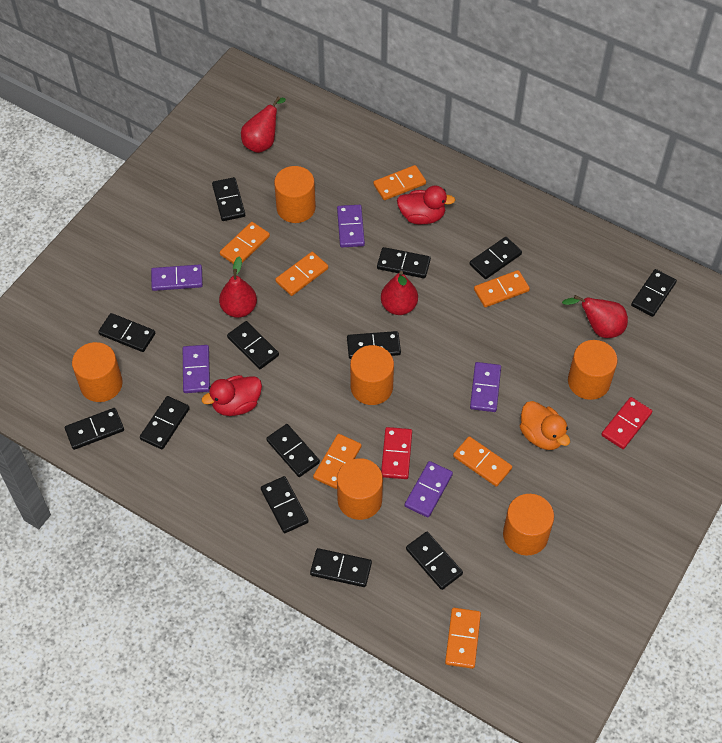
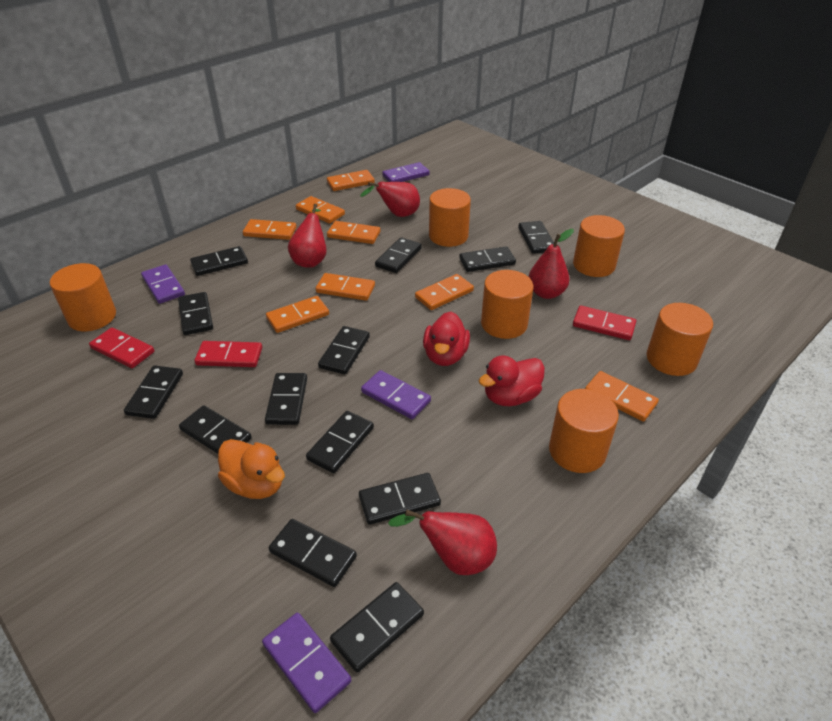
orange domino: 7 -> 8
purple domino: 5 -> 4
red domino: 2 -> 3

